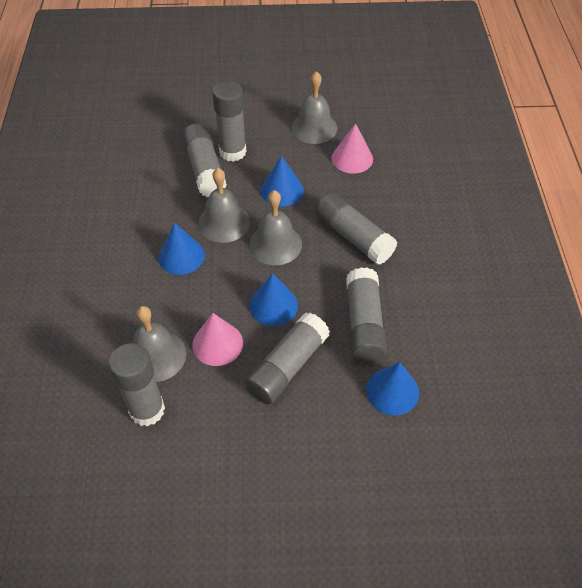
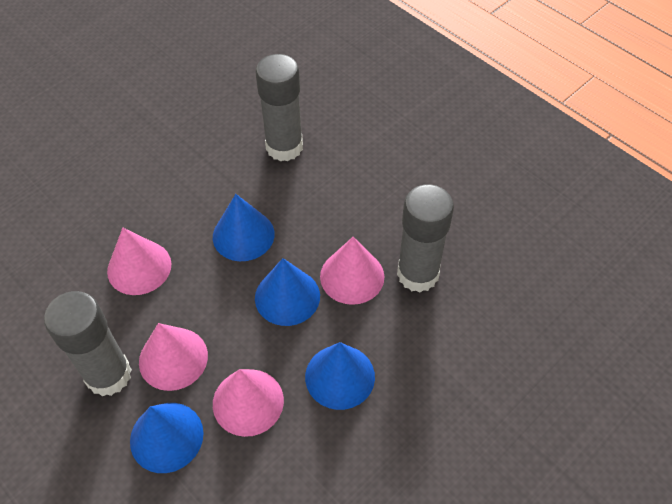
grey bell: 4 -> 0
grey glue stick: 6 -> 3
pink cone: 2 -> 4

